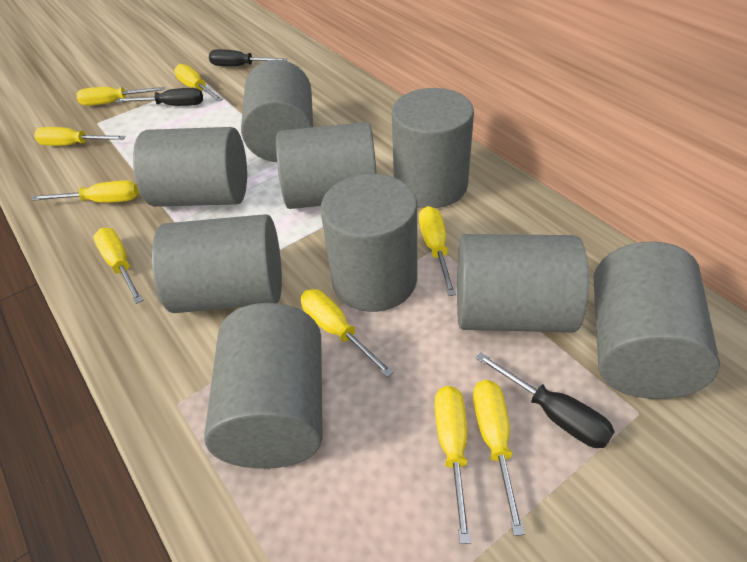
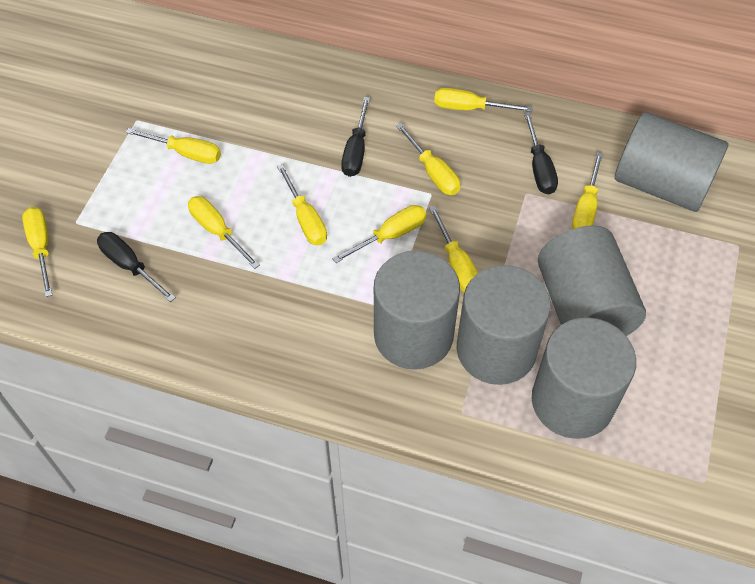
grey cylinder: 9 -> 5

